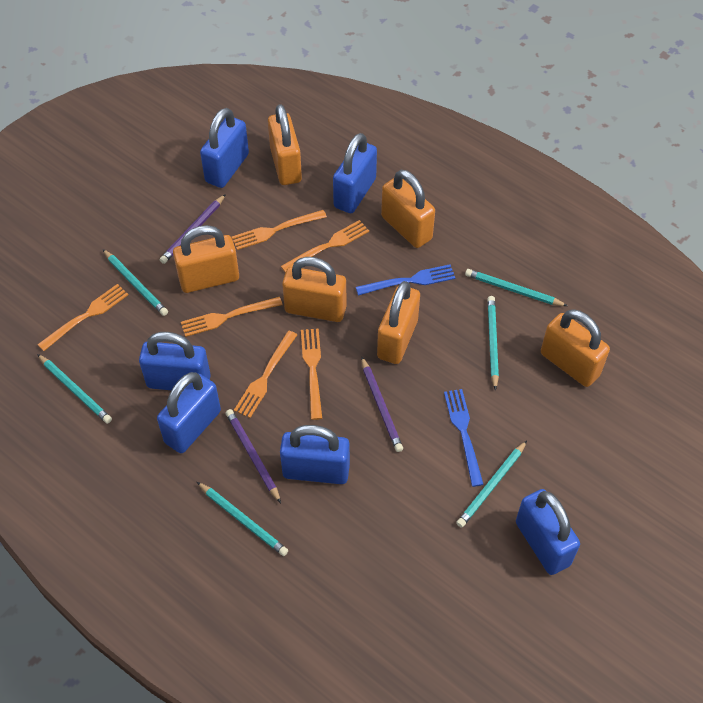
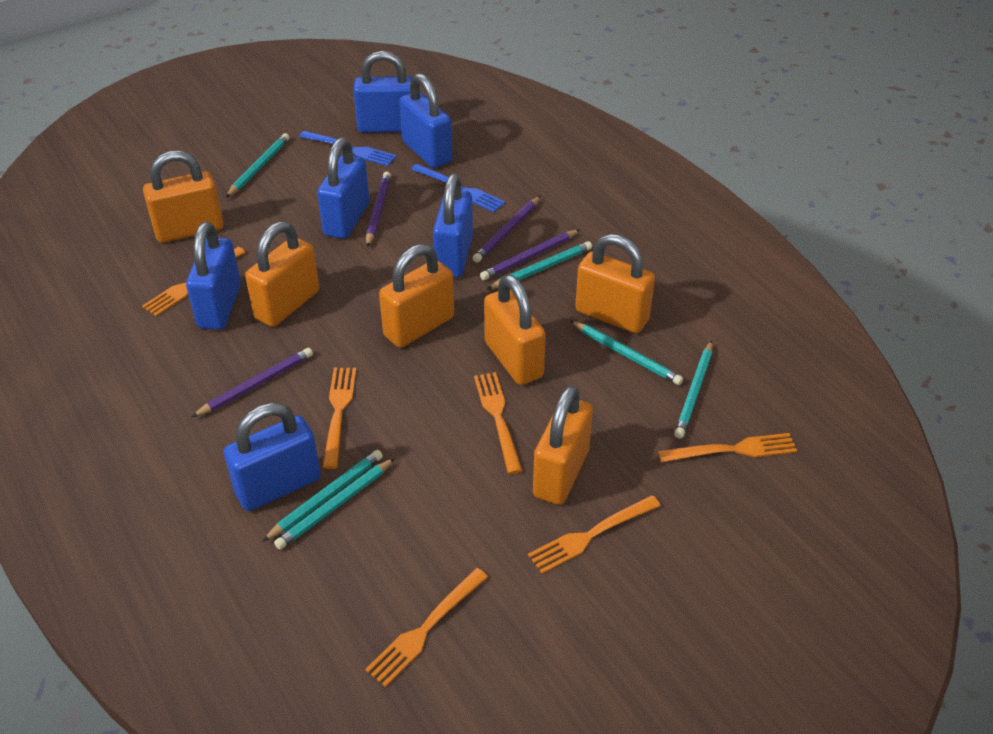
purple pencil: 3 -> 4

